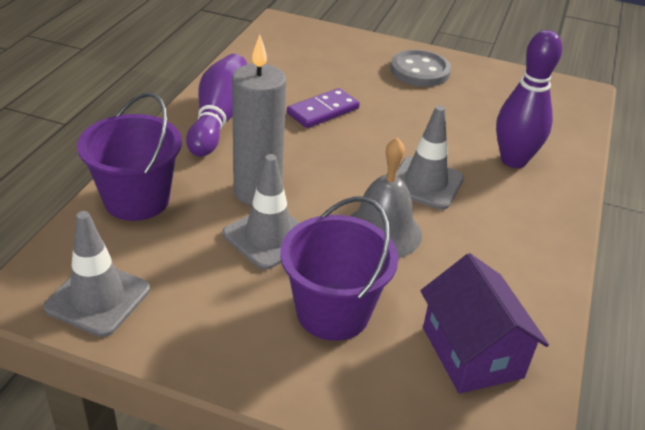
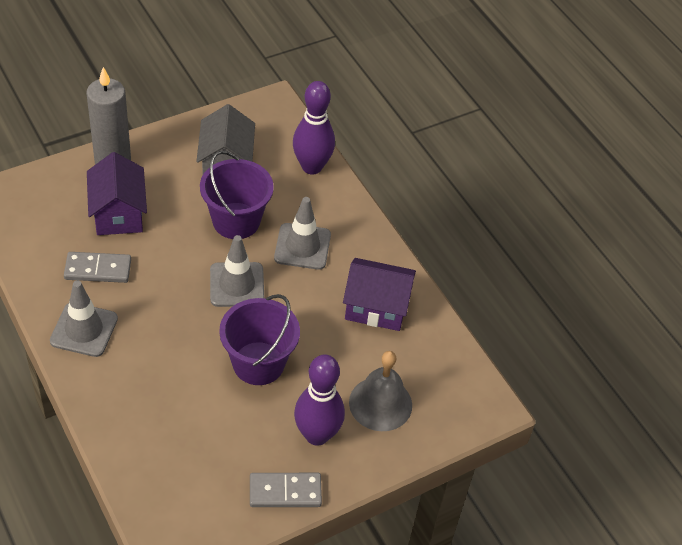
grey button: 1 -> 0
grey domino: 0 -> 2
grey house: 0 -> 1
purple domino: 1 -> 0
purple house: 1 -> 2

